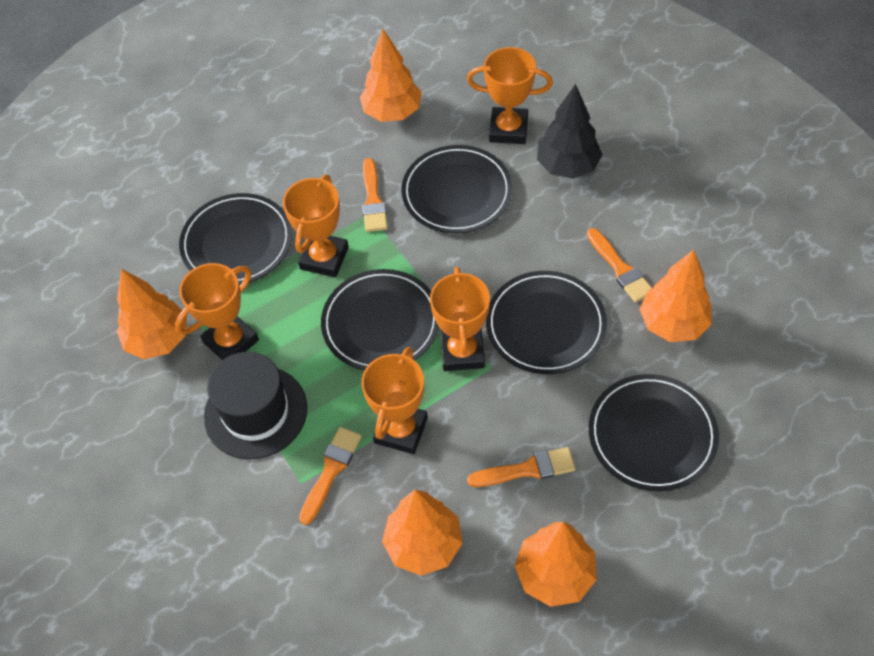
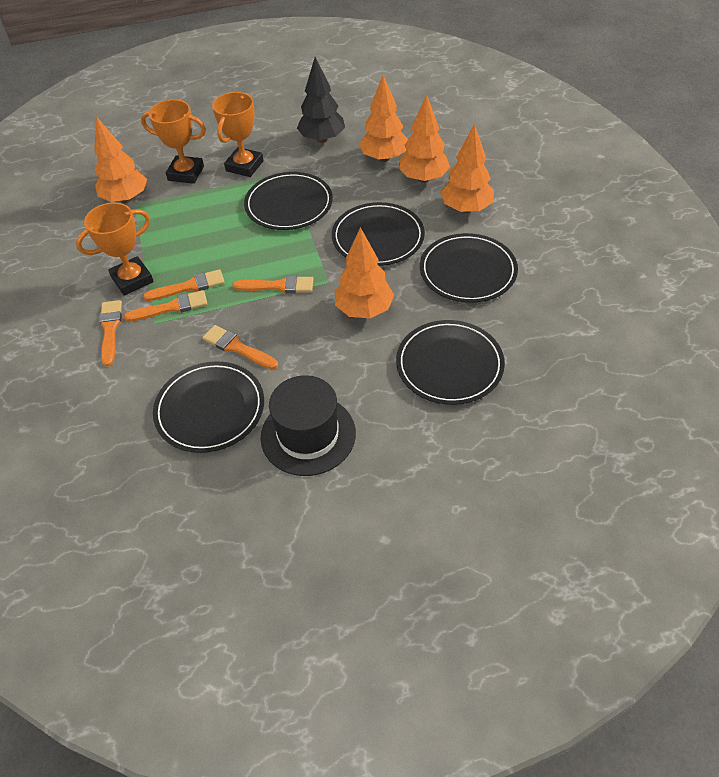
orange brush: 4 -> 5
orange trophy: 5 -> 3

